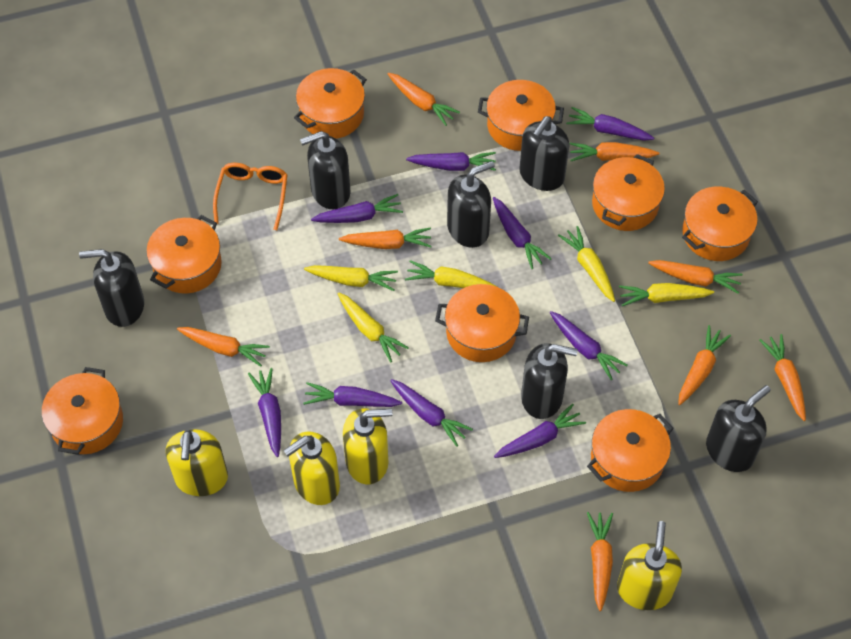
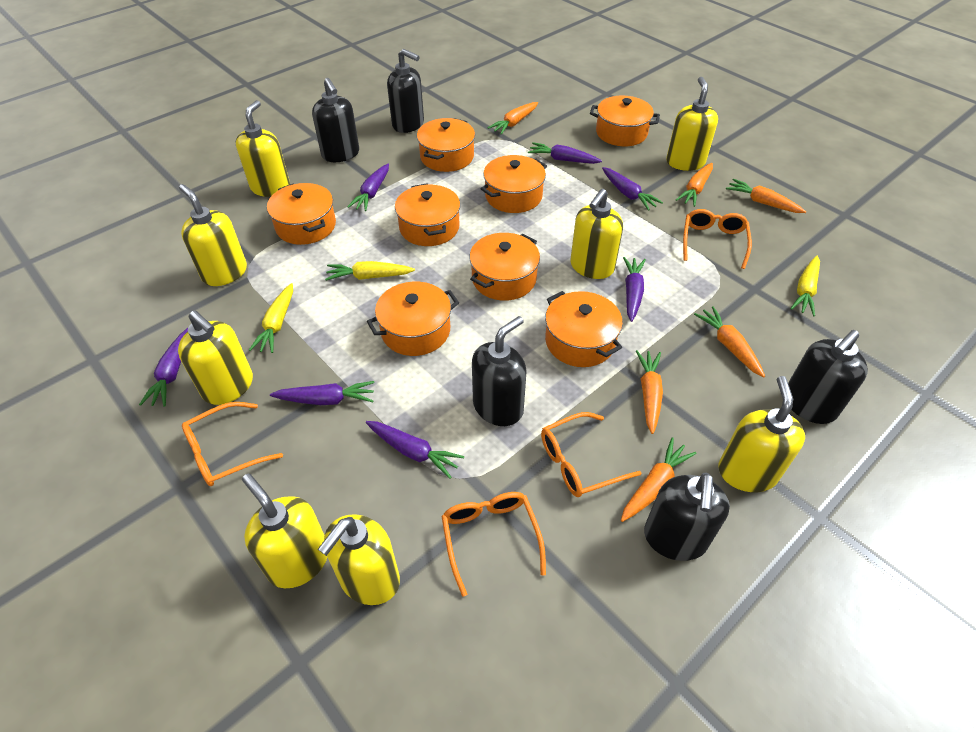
black soap dispenser: 6 -> 5
orange carrot: 8 -> 6
orange glasses: 1 -> 4
purple carrot: 9 -> 7
yellow carrot: 5 -> 3
yellow soap dispenser: 4 -> 8

